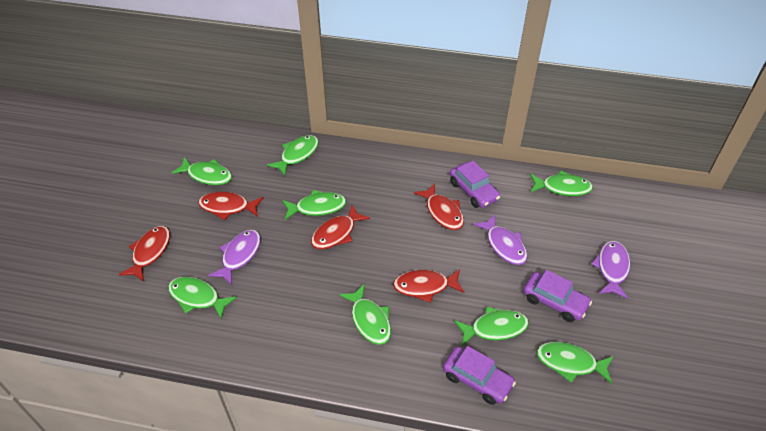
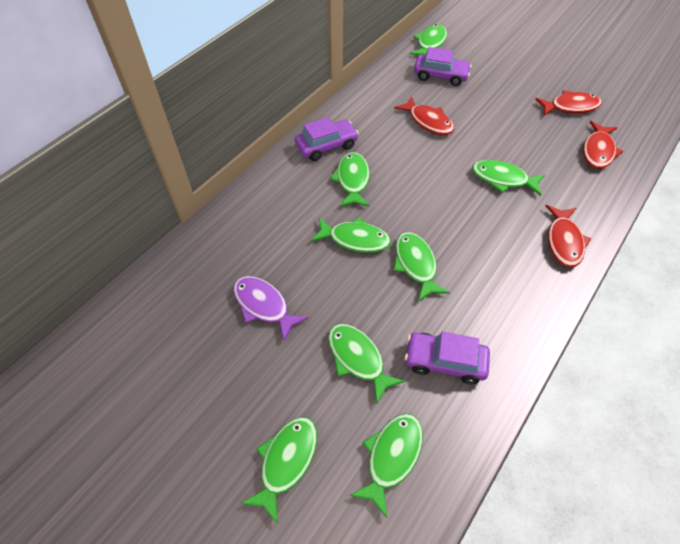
purple fish: 3 -> 1
red fish: 5 -> 4

